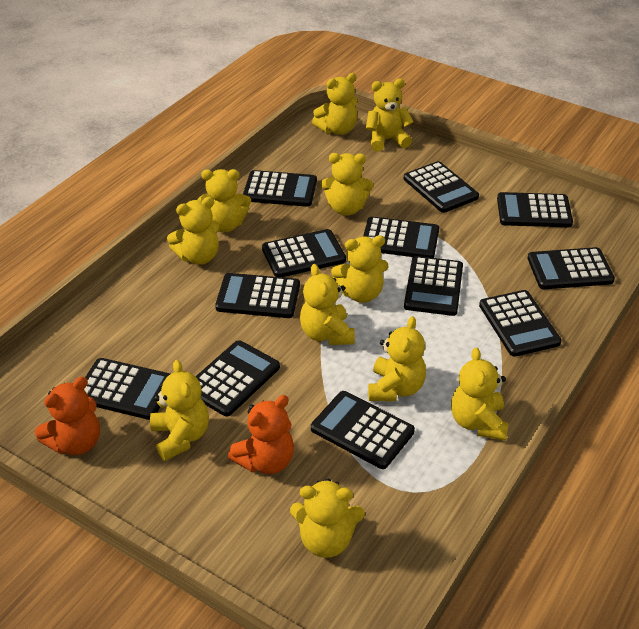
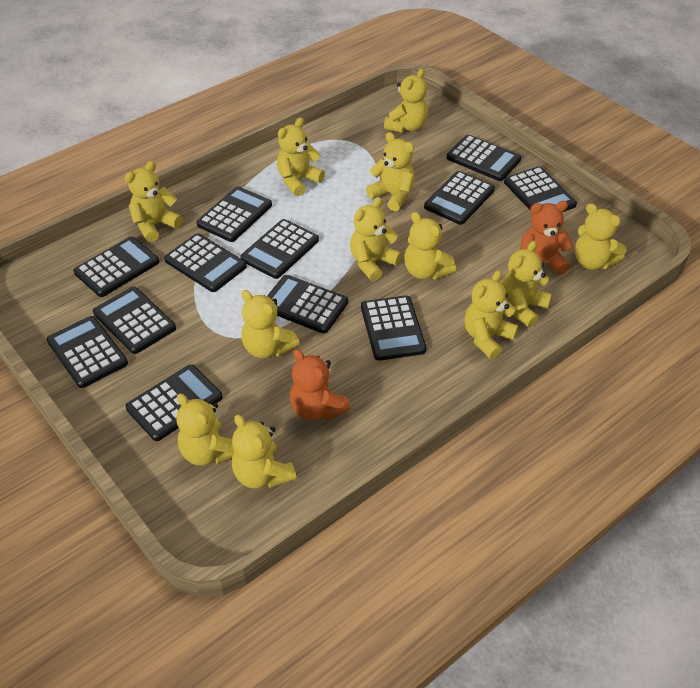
yellow teddy bear: 11 -> 12

